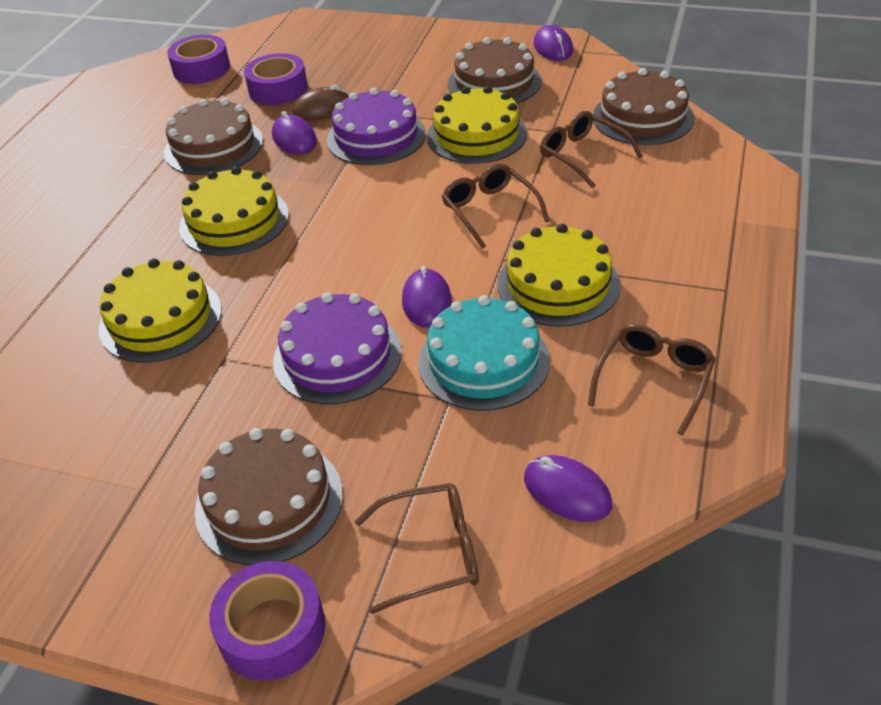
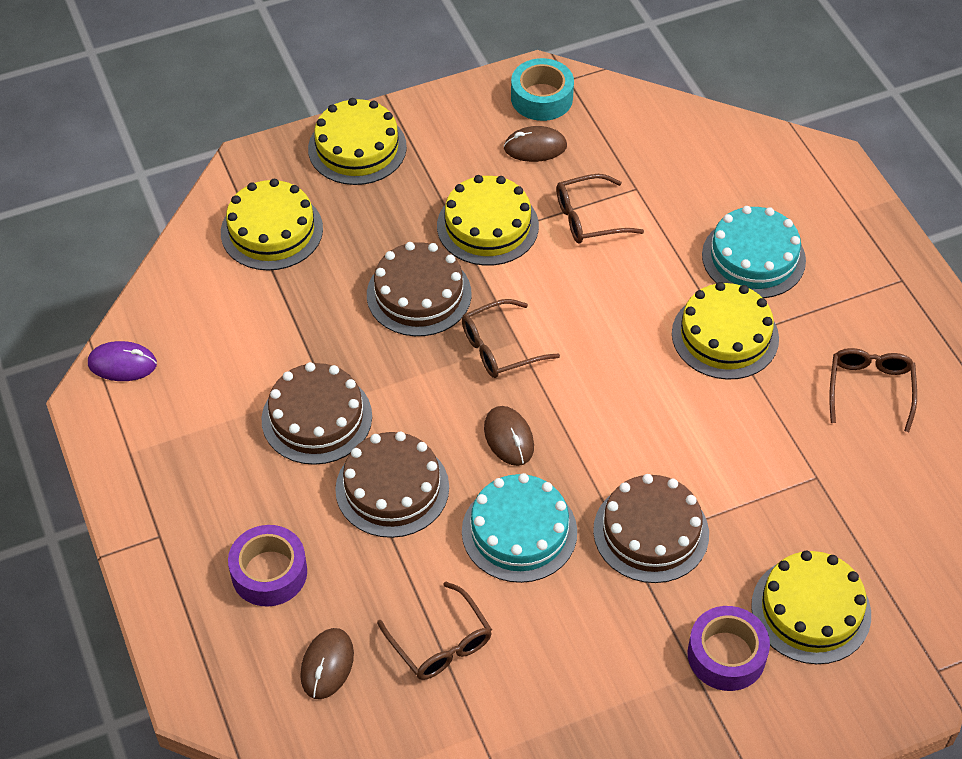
brown mouse: 1 -> 3
purple cake: 2 -> 0
purple mouse: 4 -> 1
purple tape: 3 -> 2
turquoise cake: 1 -> 2
turquoise tape: 0 -> 1
yellow cake: 4 -> 5

